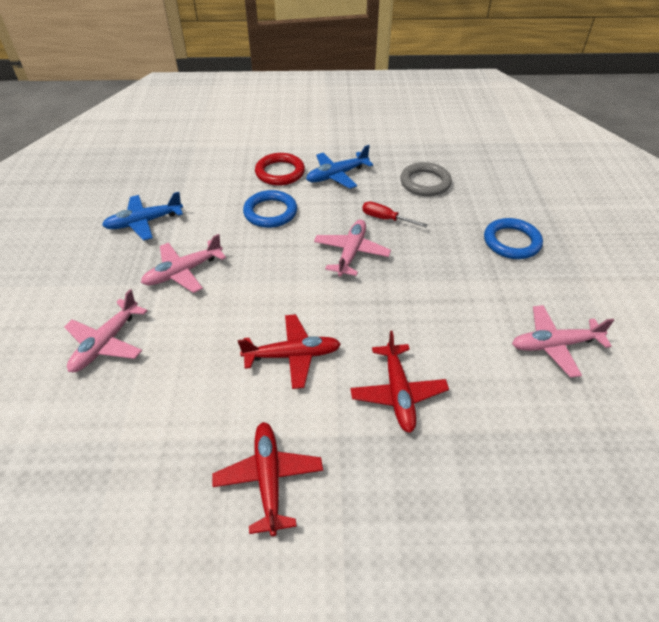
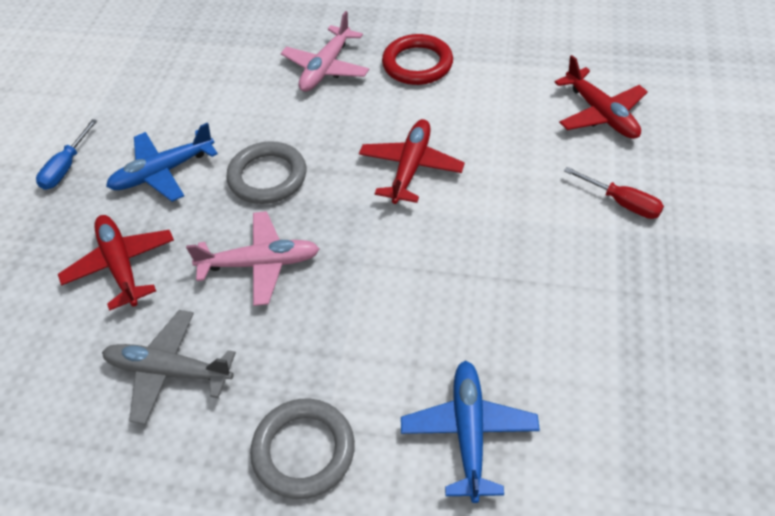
blue ring: 2 -> 0
blue screwdriver: 0 -> 1
grey plane: 0 -> 1
grey ring: 1 -> 2
pink plane: 4 -> 2

